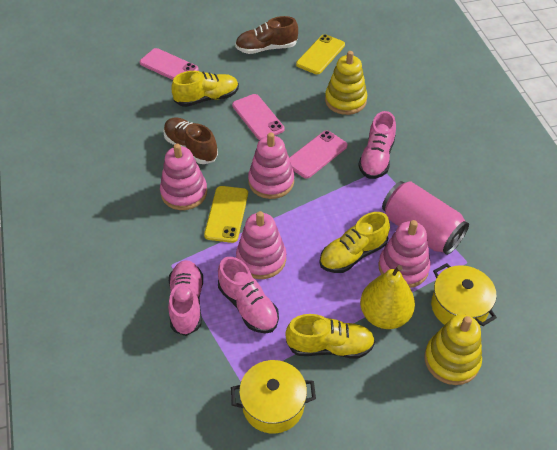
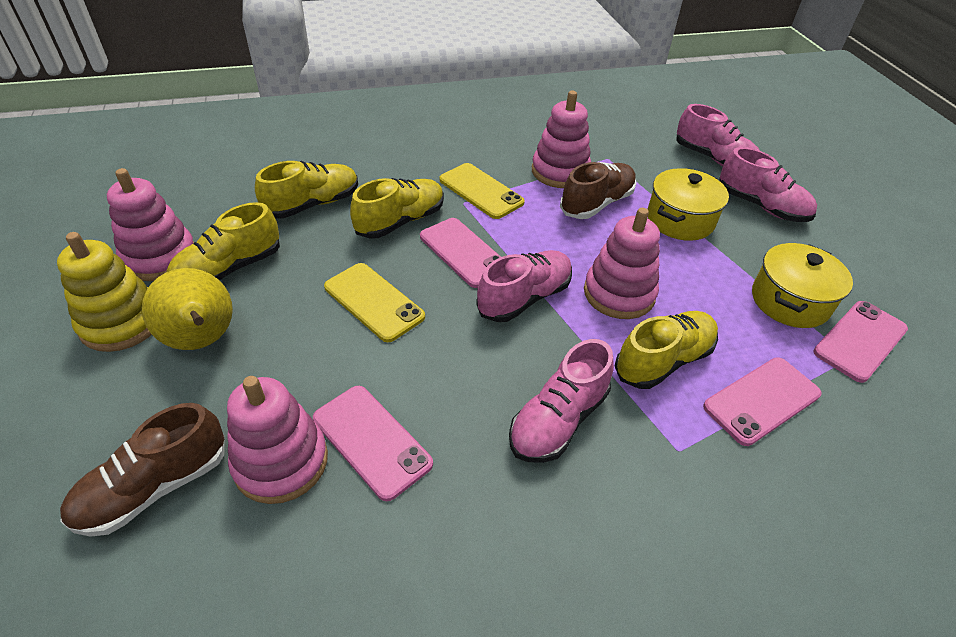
pink can: 1 -> 0
pink phone: 3 -> 4
pink shoe: 3 -> 4
yellow shoe: 3 -> 4
yellow stacking toy: 2 -> 1

